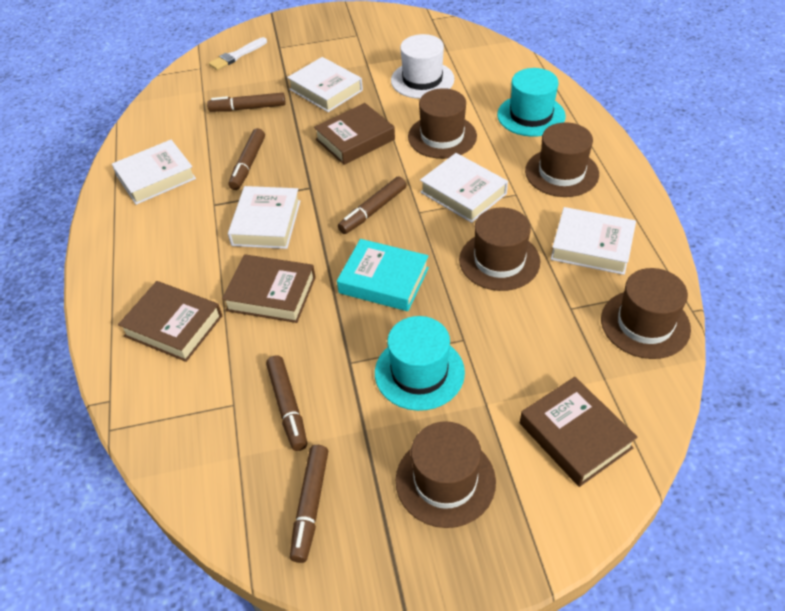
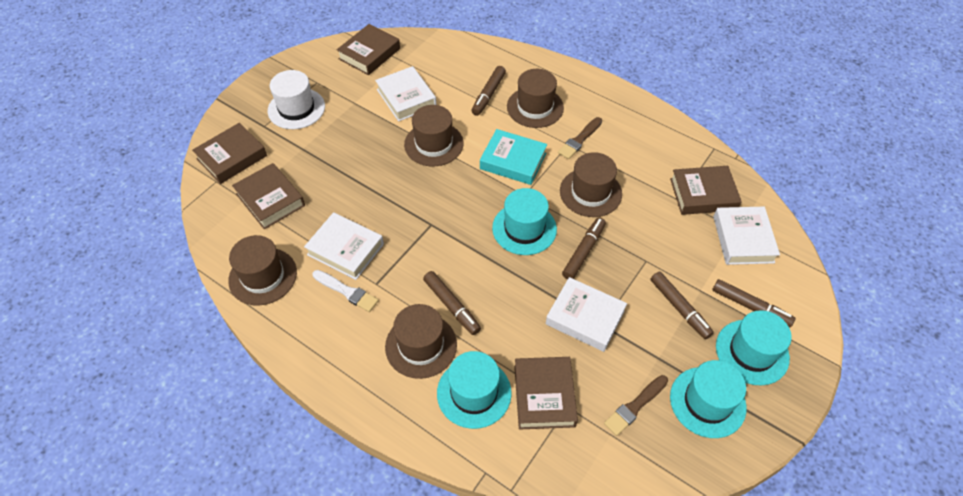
brown book: 4 -> 5
brown brush: 0 -> 2
turquoise hat: 2 -> 4
white book: 5 -> 4

